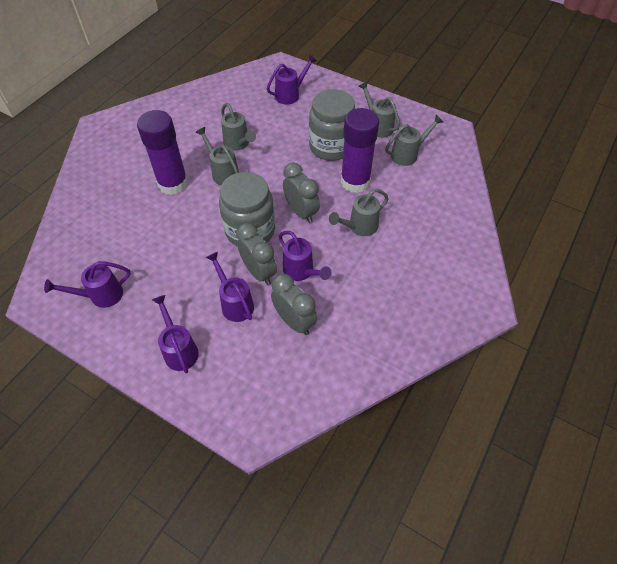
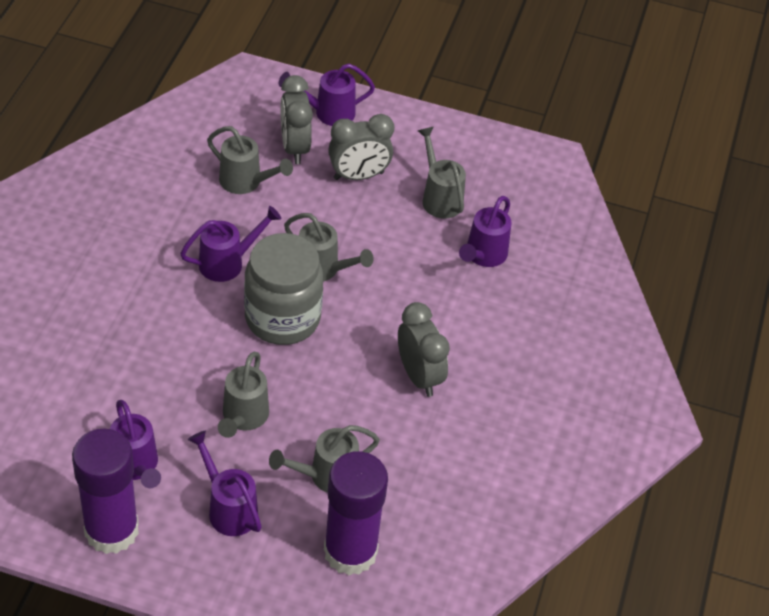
grey jar: 2 -> 1

